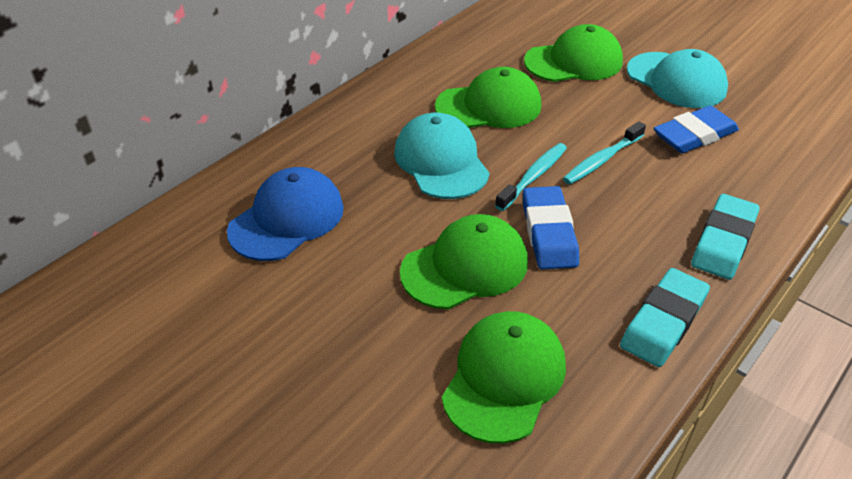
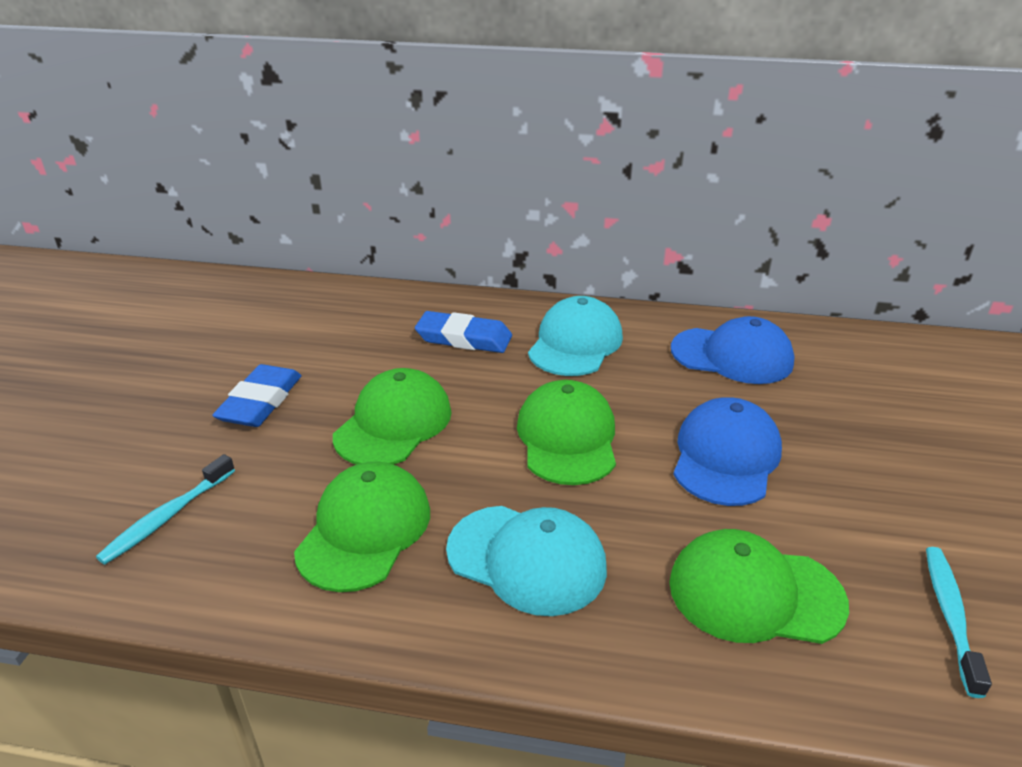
blue cap: 1 -> 2
turquoise eraser: 2 -> 0

